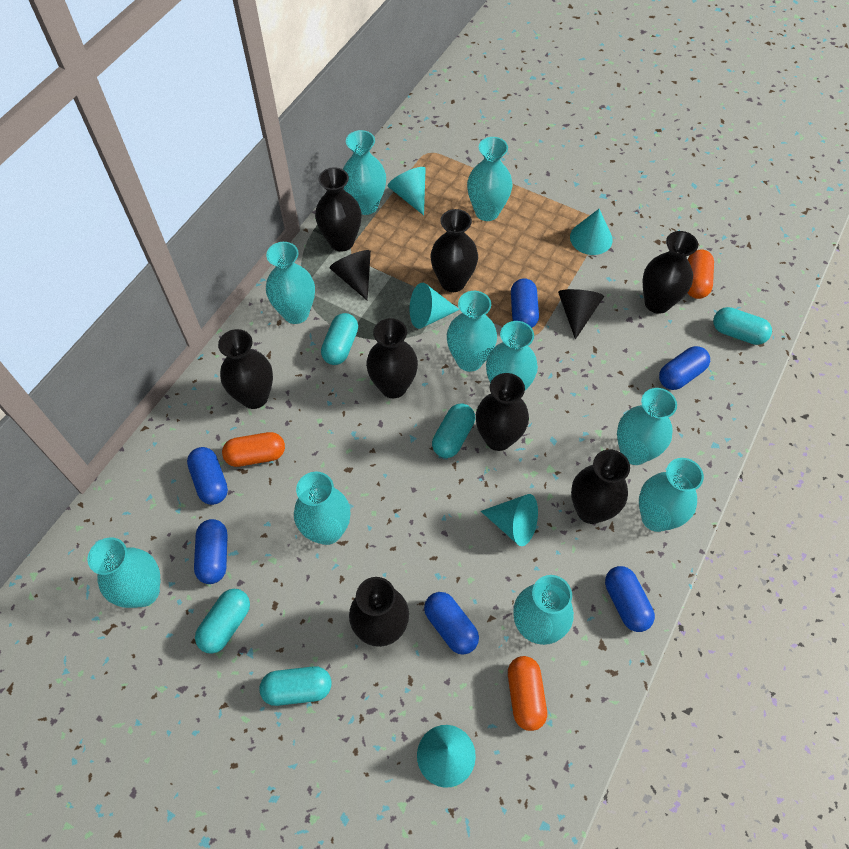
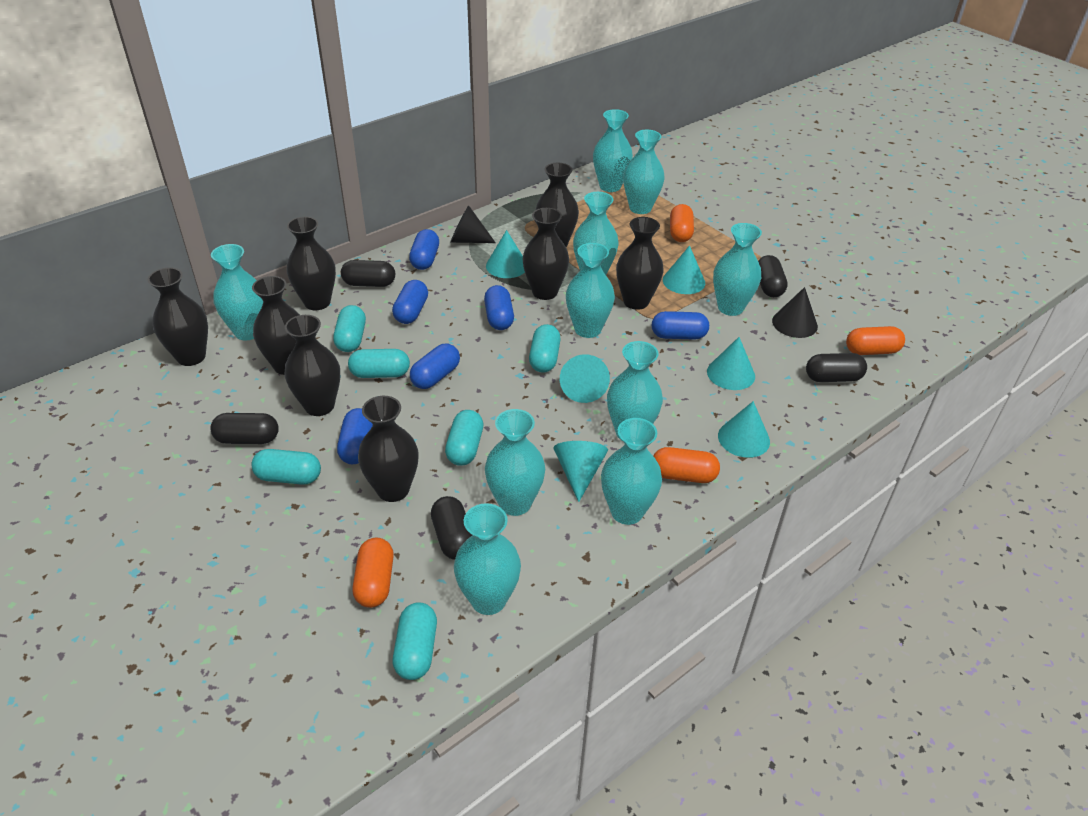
black capsule: 0 -> 5
orange capsule: 3 -> 4
turquoise capsule: 5 -> 6
turquoise cone: 5 -> 6

